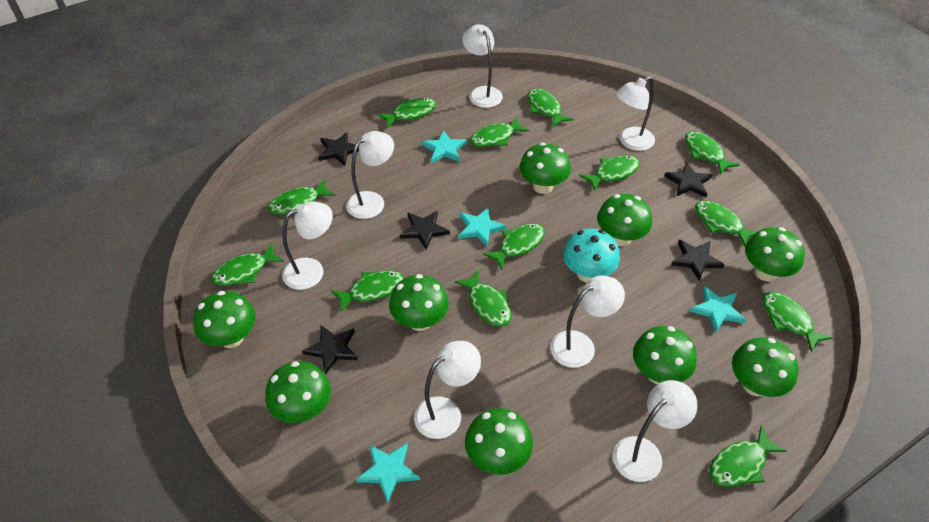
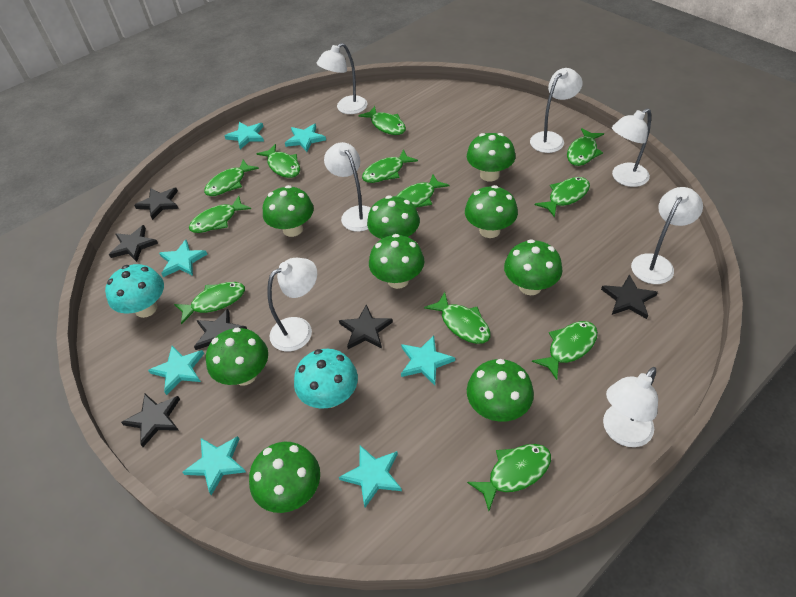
black star: 5 -> 6
green fish: 13 -> 12
turquoise mushroom: 1 -> 2
turquoise star: 4 -> 7

